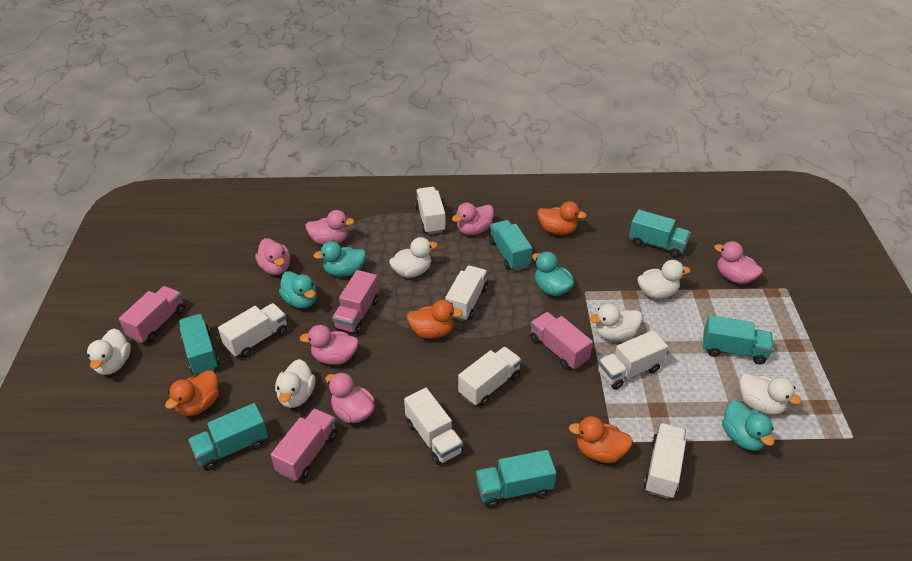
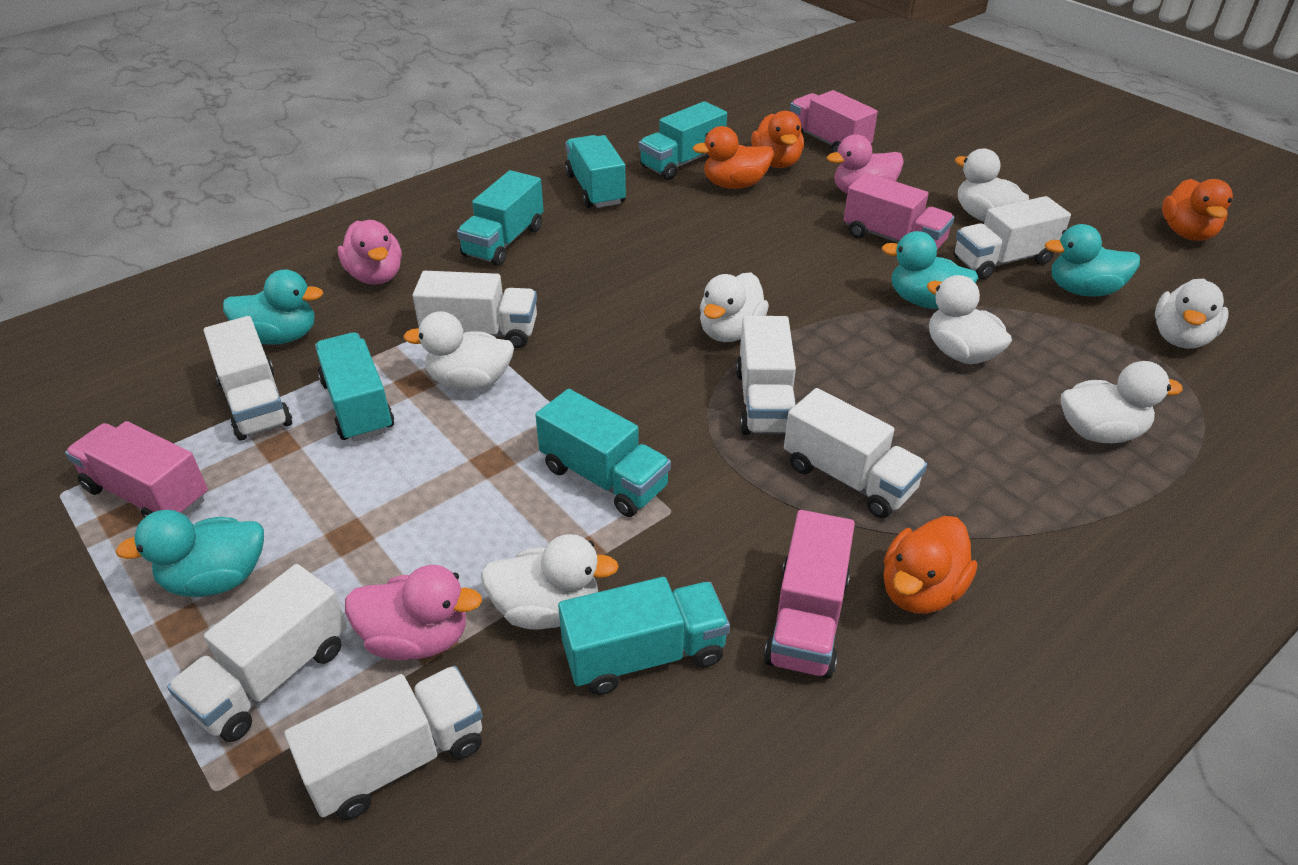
pink duck: 6 -> 3
white duck: 6 -> 7

